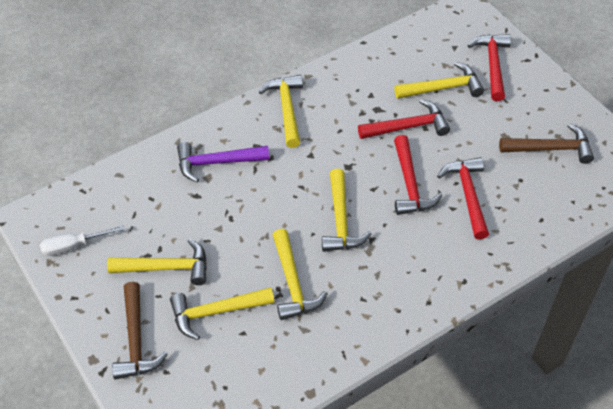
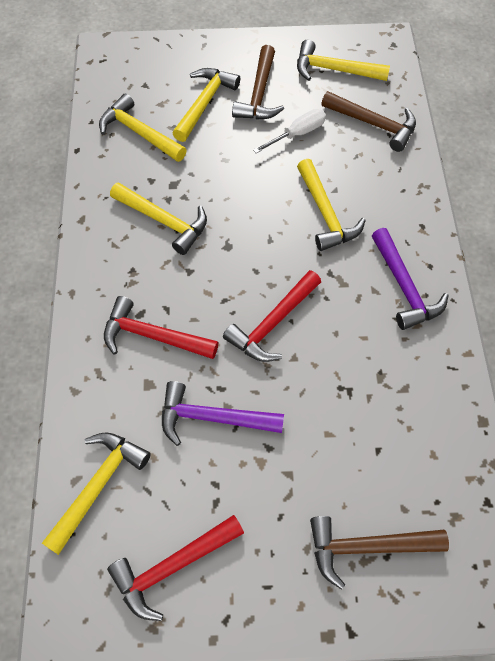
brown hammer: 2 -> 3
purple hammer: 1 -> 2
red hammer: 4 -> 3

